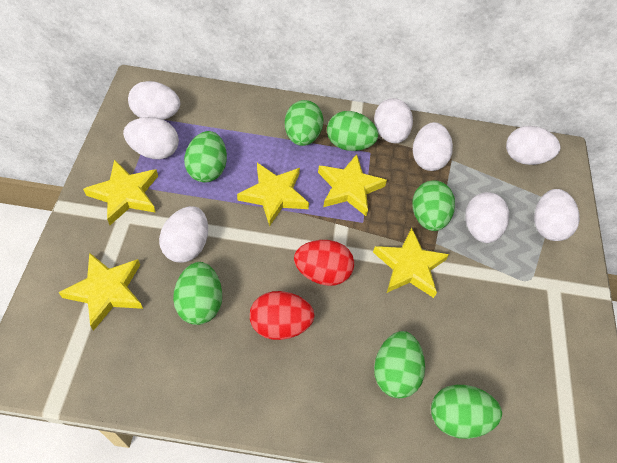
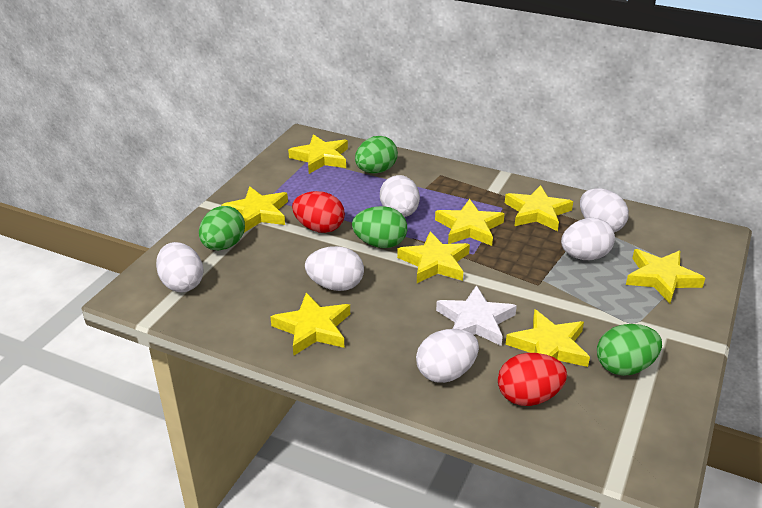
green egg: 7 -> 4
white egg: 8 -> 6
white star: 0 -> 1
yellow star: 5 -> 8

